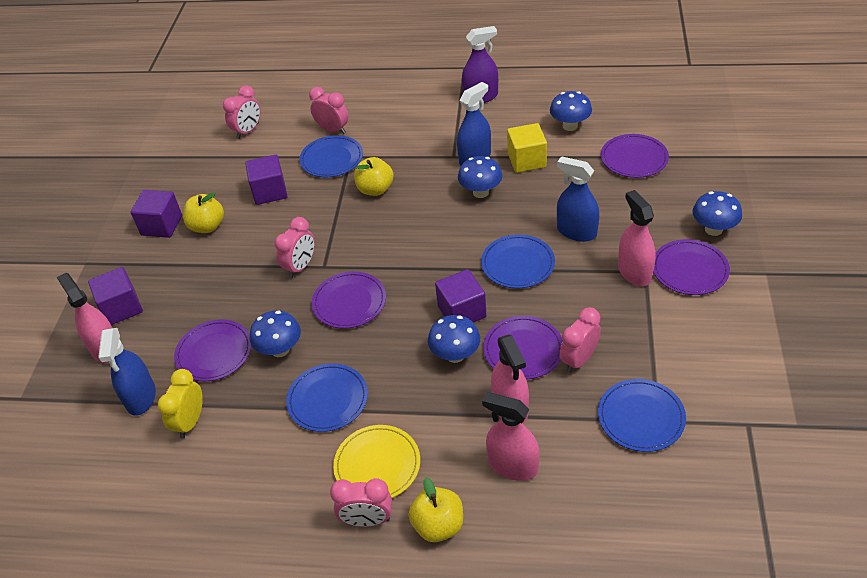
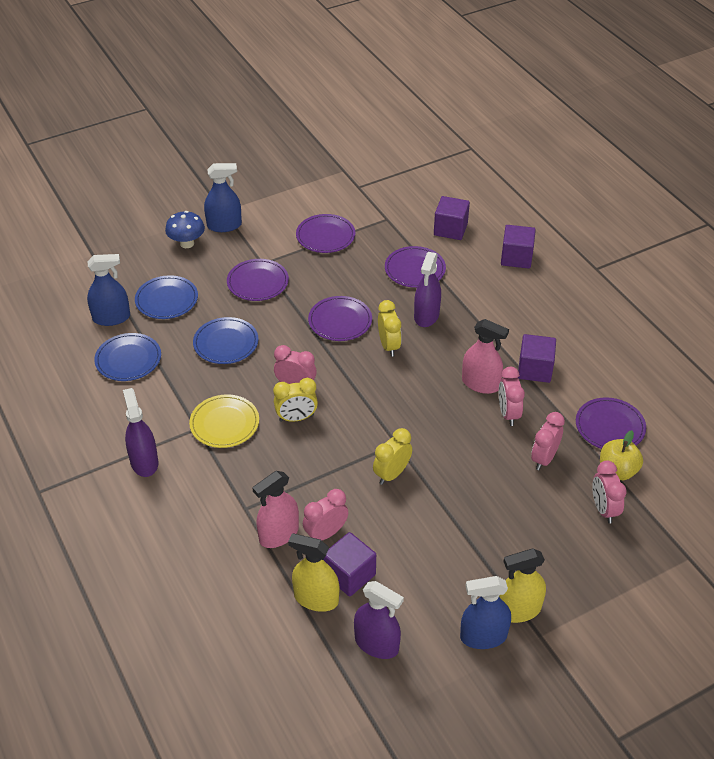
blue mushroom: 5 -> 1
blue plate: 4 -> 3
pink spray bottle: 4 -> 2
purple spray bottle: 1 -> 3
yellow apple: 3 -> 1
yellow clock: 1 -> 3
yellow cube: 1 -> 0
yellow spray bottle: 0 -> 2

